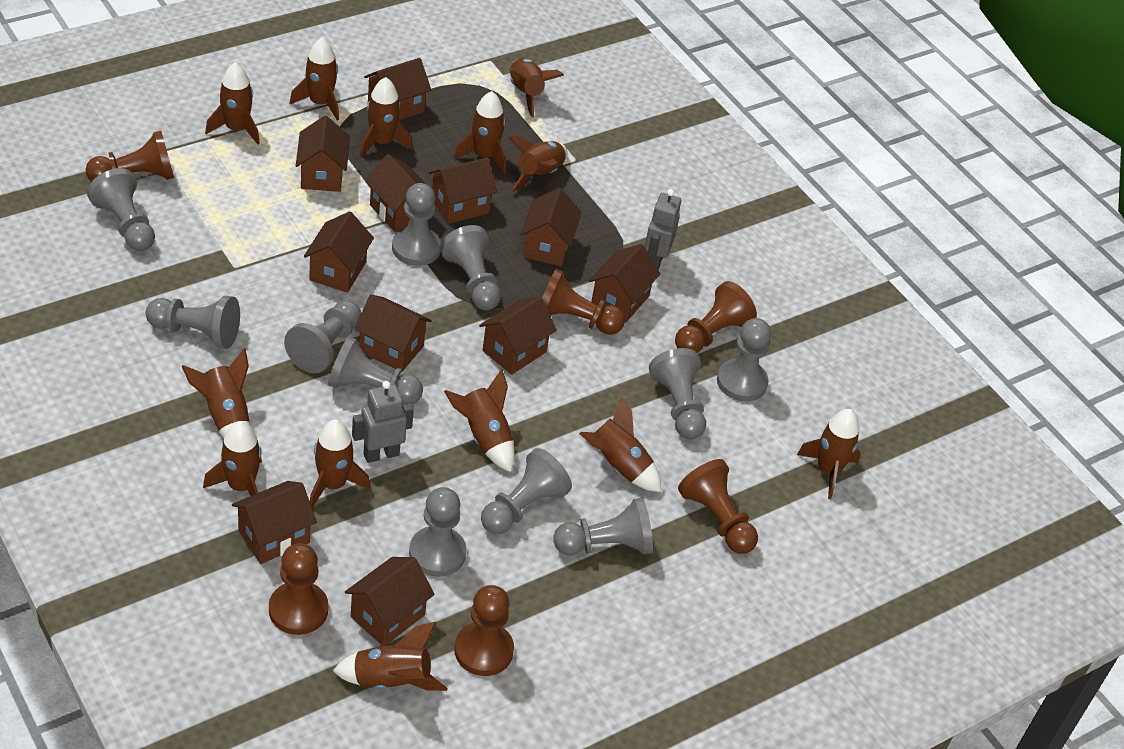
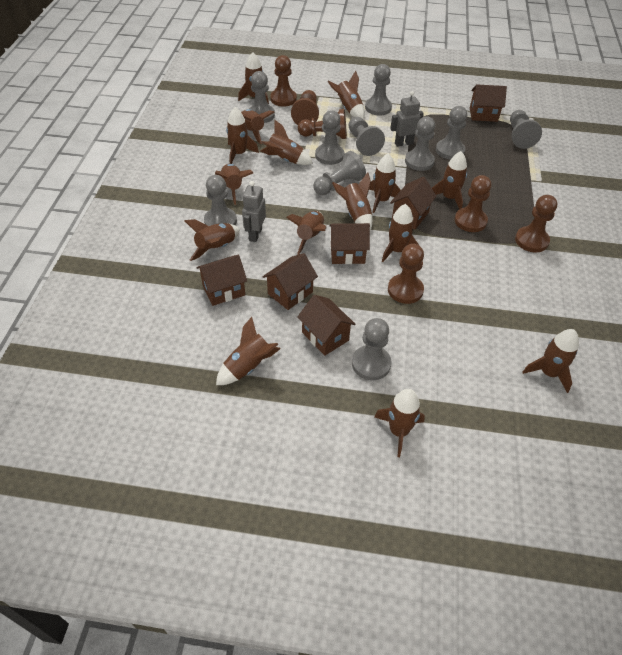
brown house: 11 -> 6
brown rocket: 13 -> 15
grey pawn: 11 -> 10

